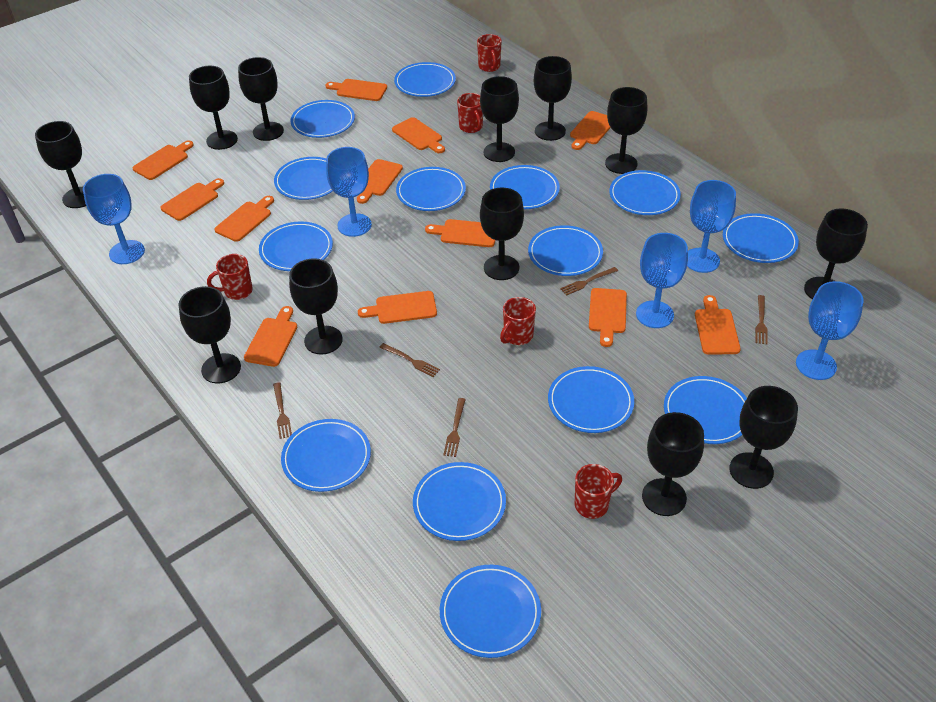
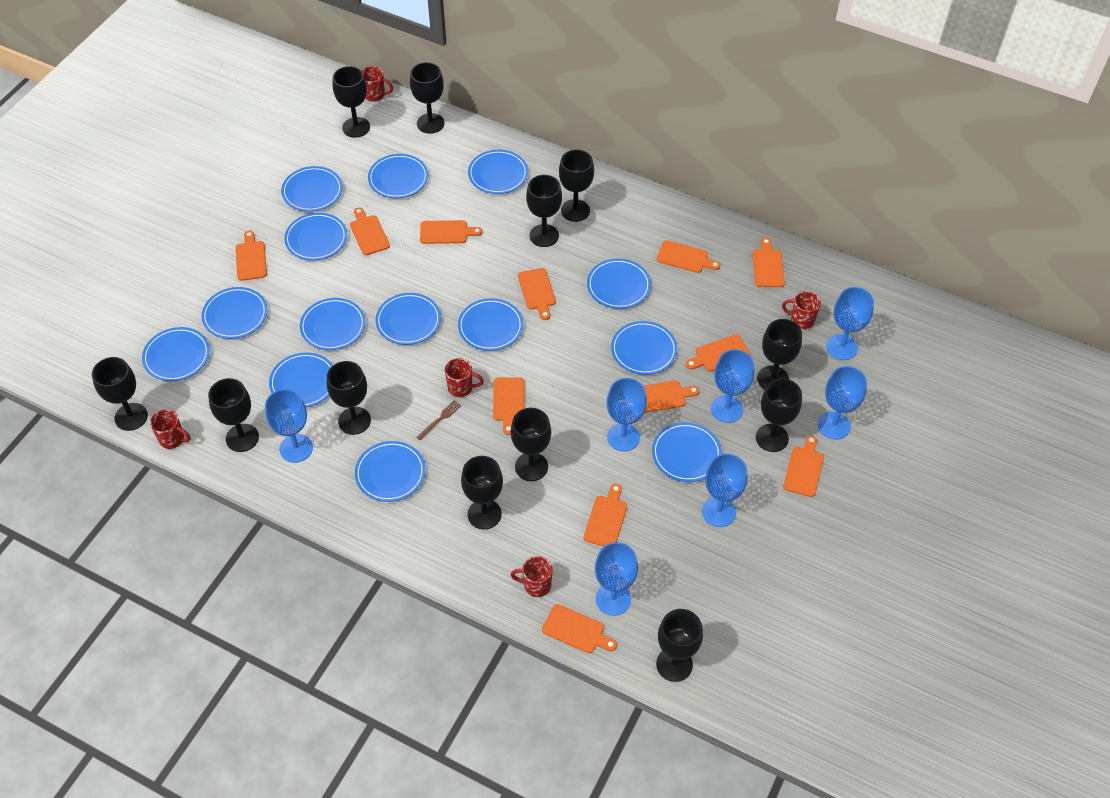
blue goblet: 5 -> 7
brown fork: 5 -> 1

